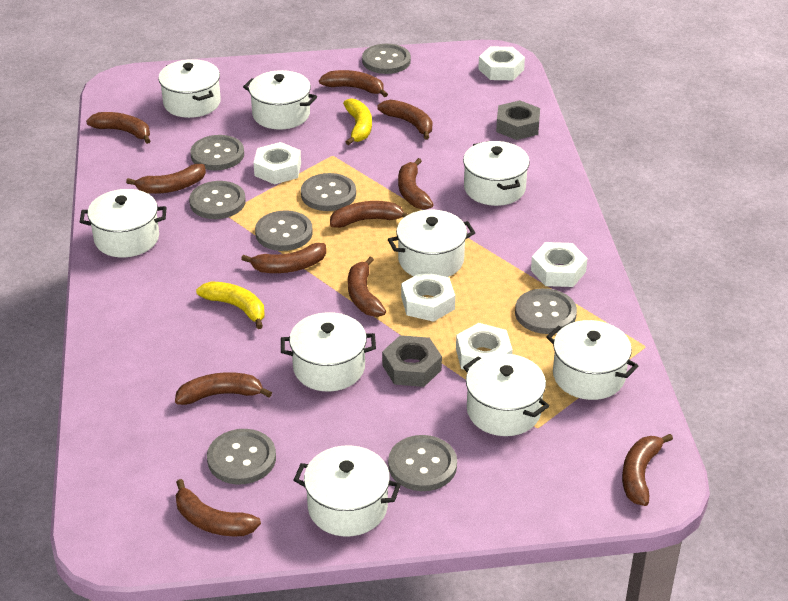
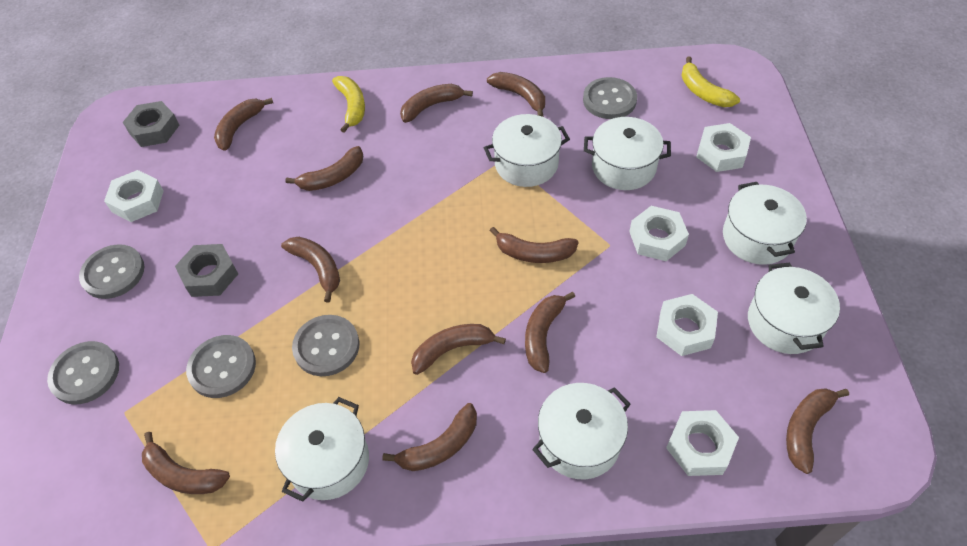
grey button: 8 -> 5
white pot: 9 -> 6

